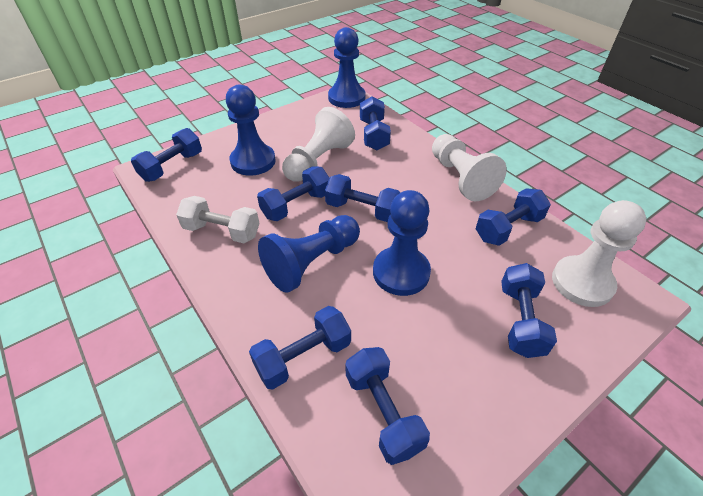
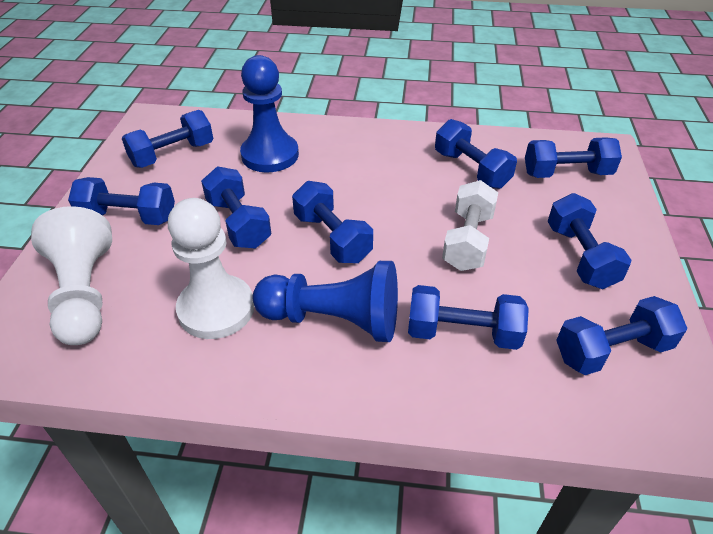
blue dumbbell: 8 -> 9
blue pawn: 4 -> 2
white pawn: 3 -> 2

